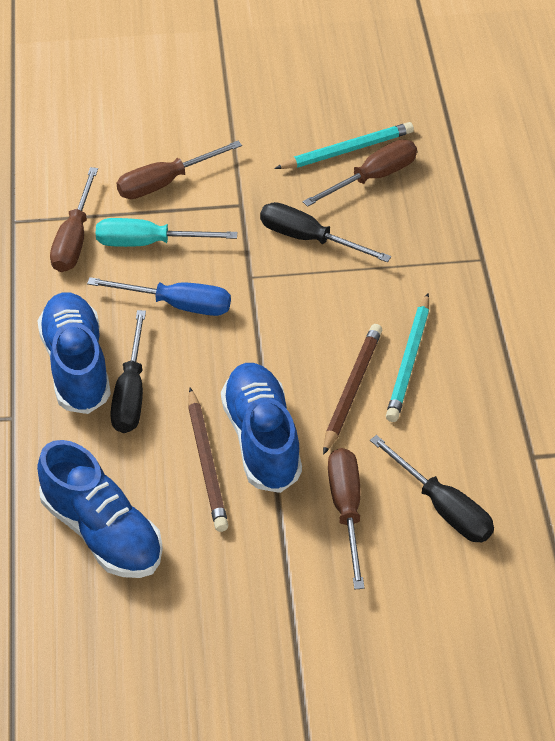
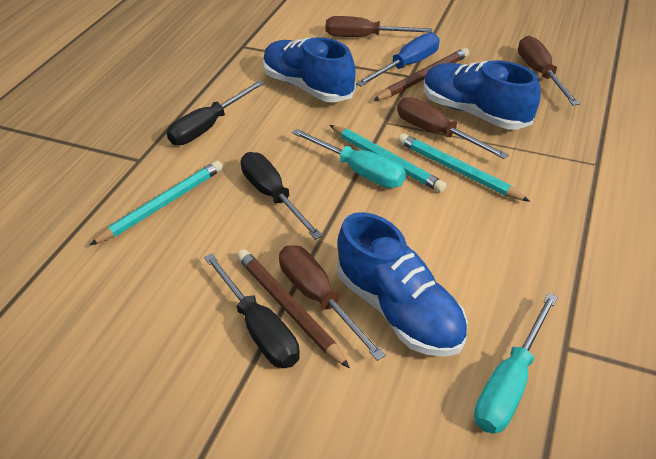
turquoise pencil: 2 -> 3
turquoise screwdriver: 1 -> 2

